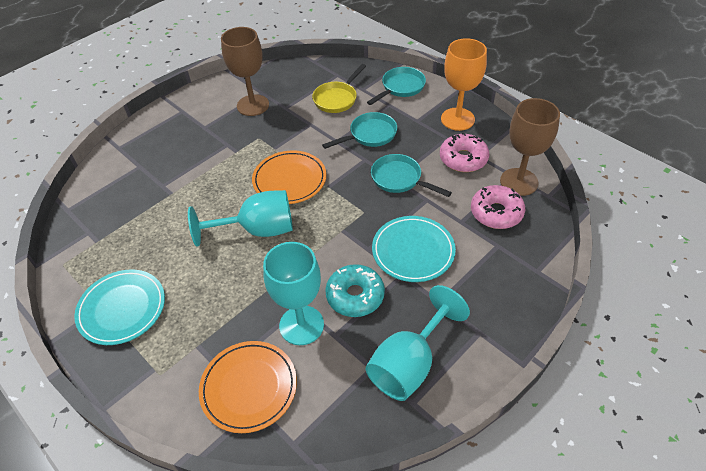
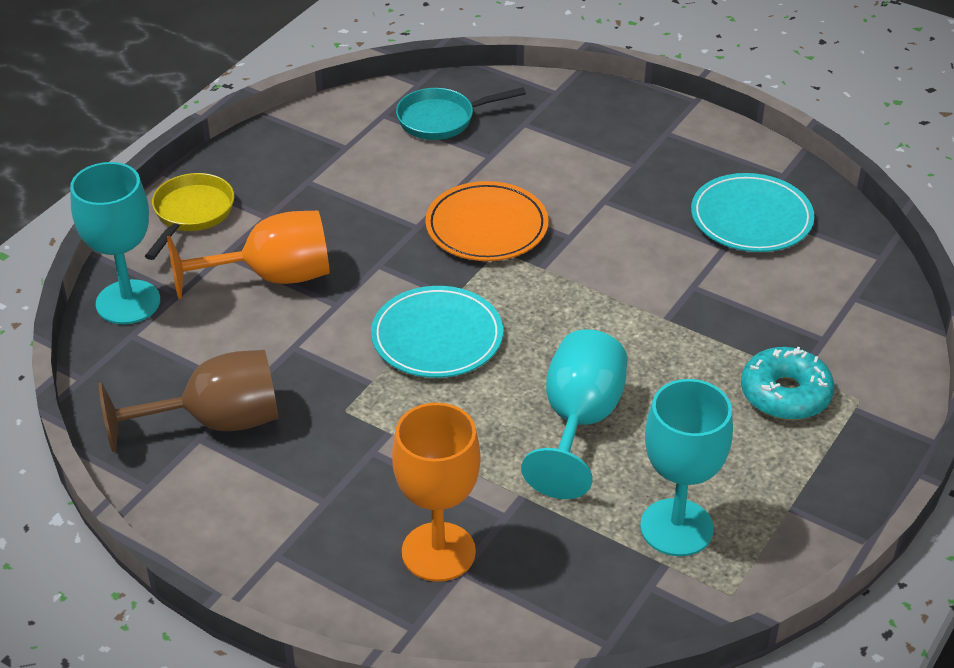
brown goblet: 2 -> 1
orange goblet: 1 -> 2
orange plate: 2 -> 1
pink donut: 2 -> 0
turquoise pan: 3 -> 1

